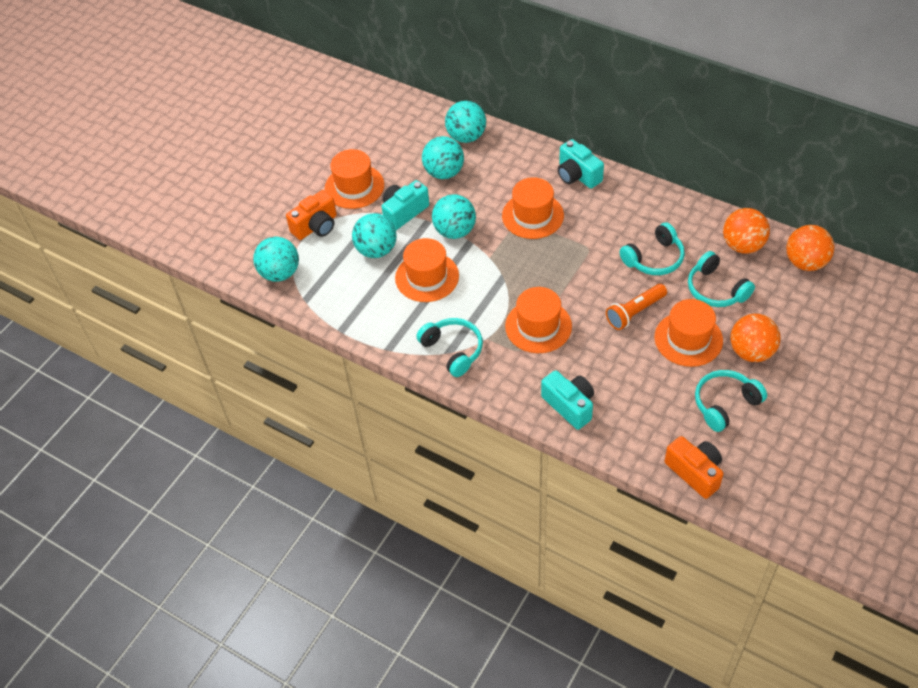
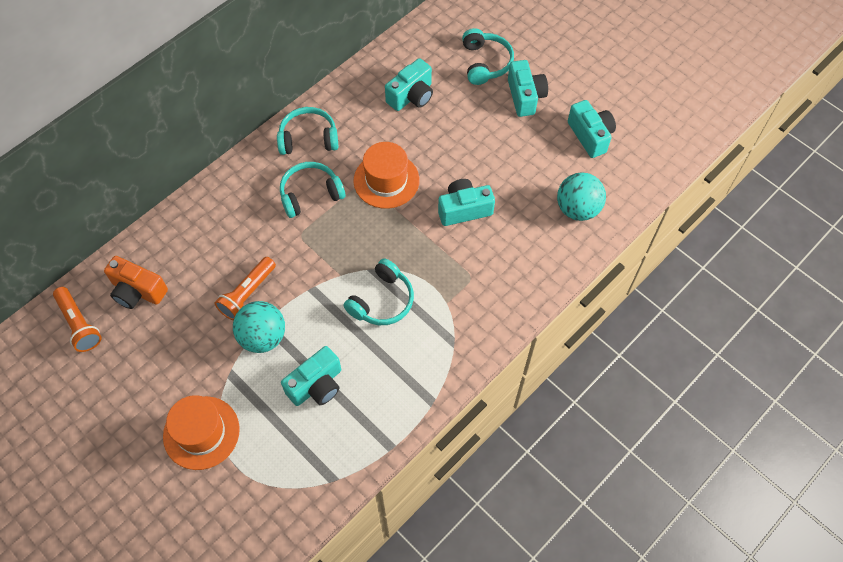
orange ball: 3 -> 0
orange camera: 2 -> 1
orange flashlight: 1 -> 2
orange hat: 5 -> 2
turquoise ball: 5 -> 2
turquoise camera: 3 -> 5

